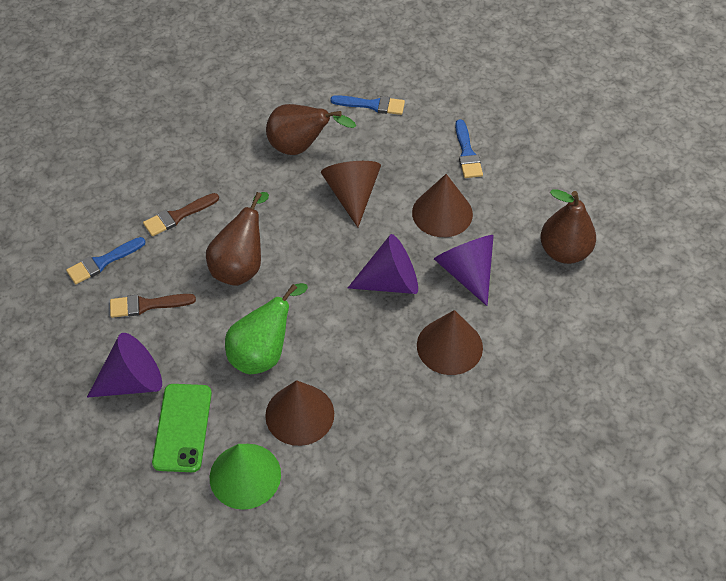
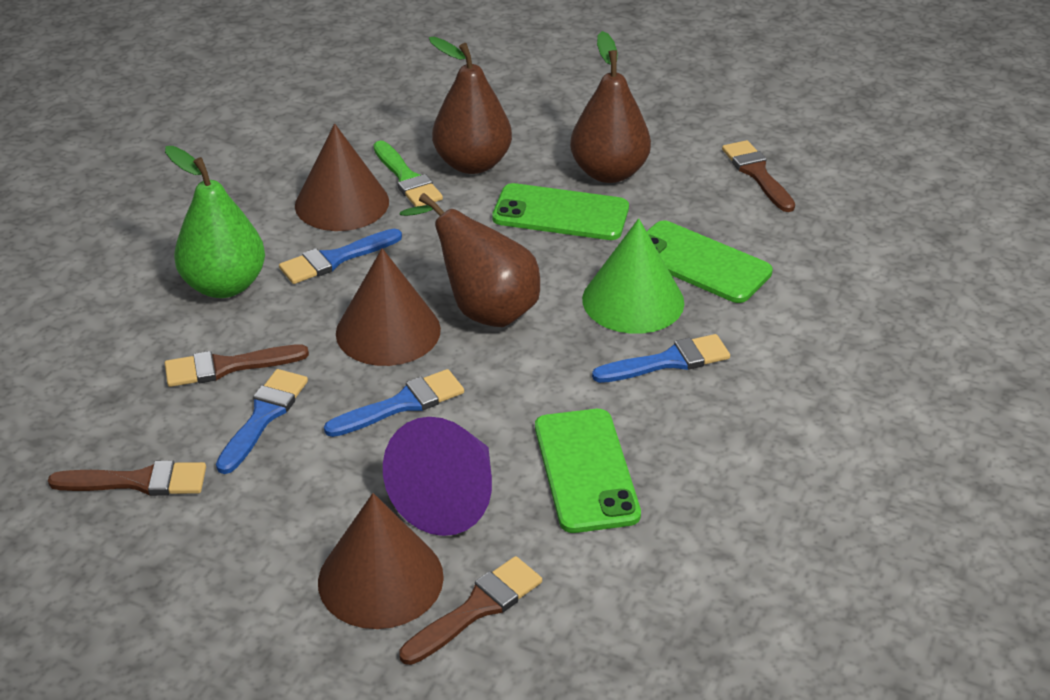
blue brush: 3 -> 4
brown brush: 2 -> 4
brown cone: 4 -> 3
green brush: 0 -> 1
green phone: 1 -> 3
purple cone: 3 -> 1

